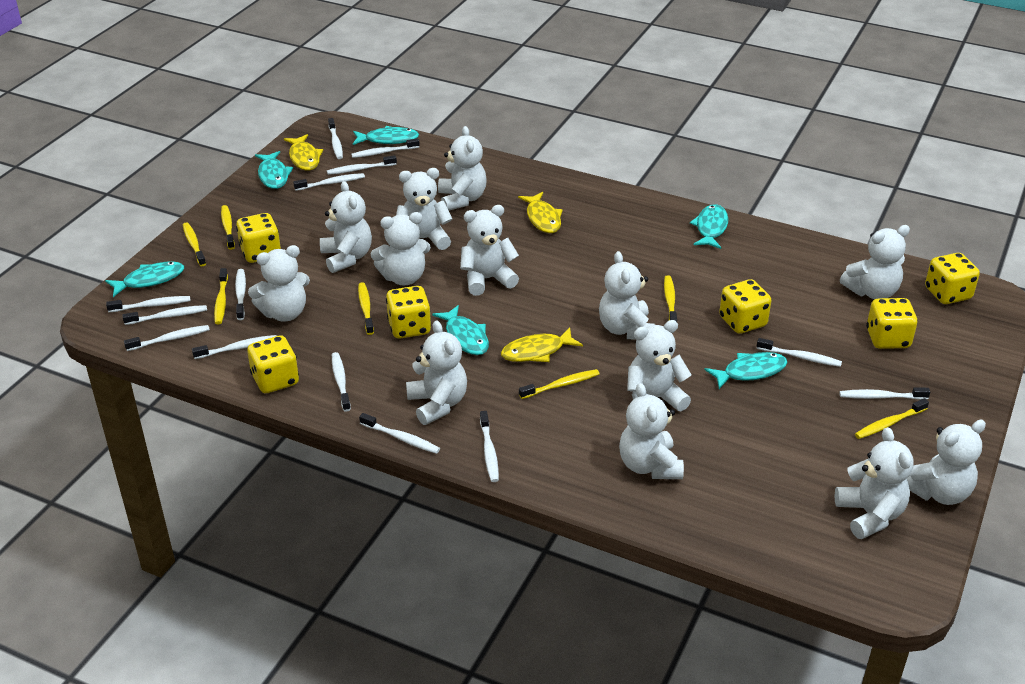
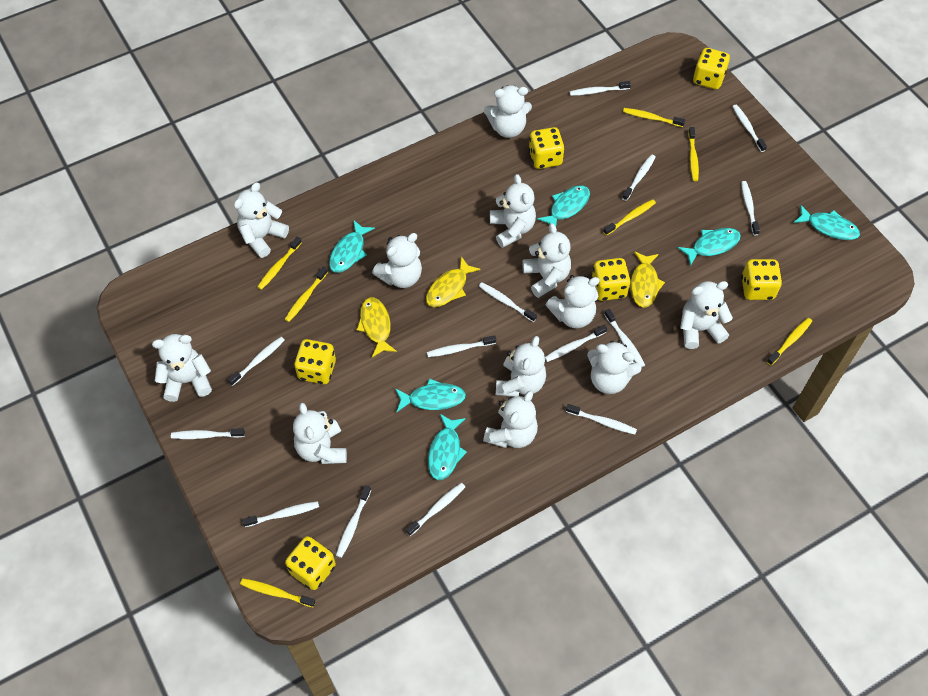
white teddy bear: 13 -> 12

